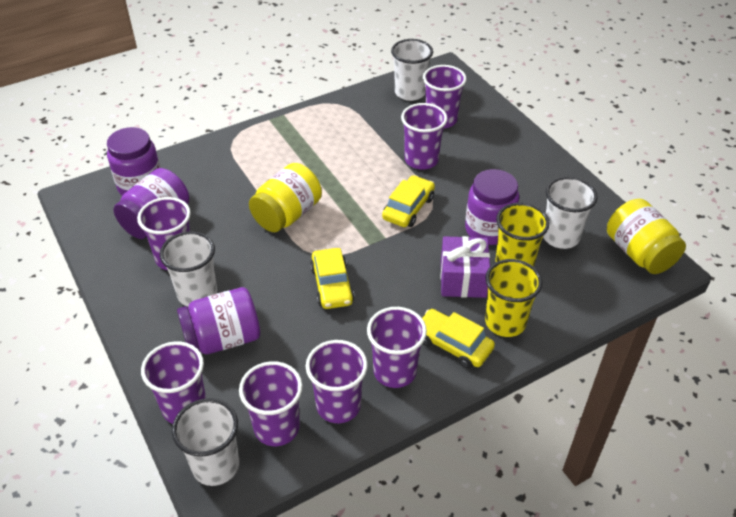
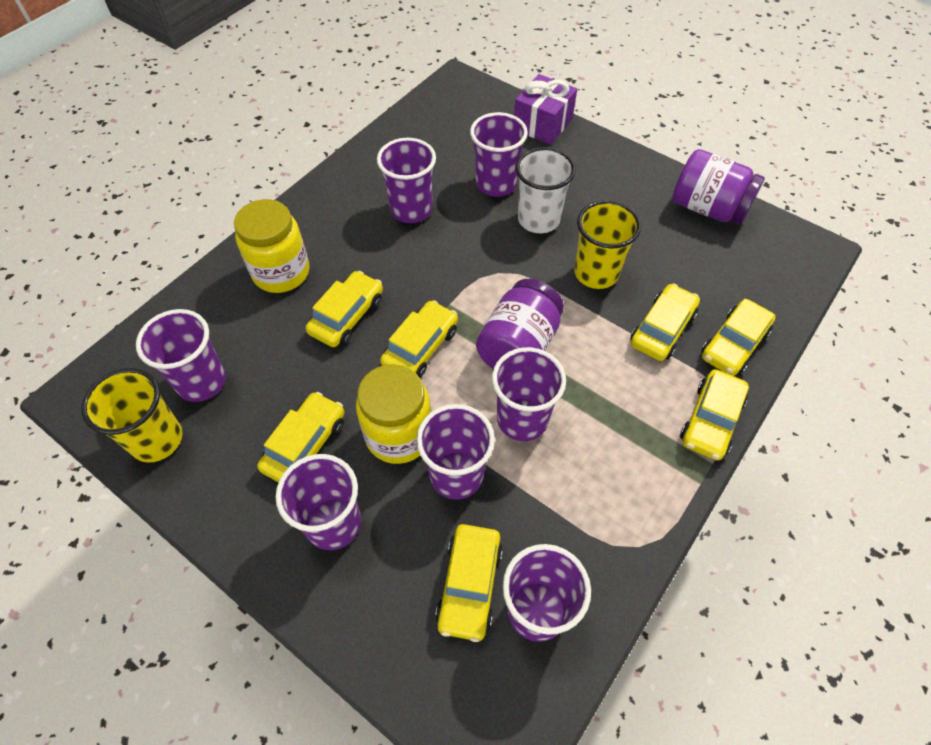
purple jar: 4 -> 2
white cup: 4 -> 1
yellow car: 3 -> 7

